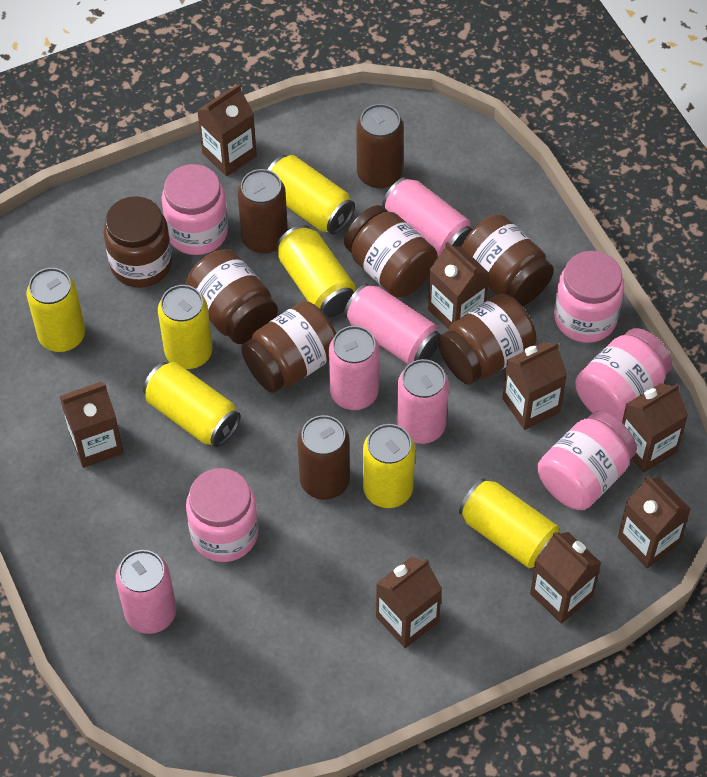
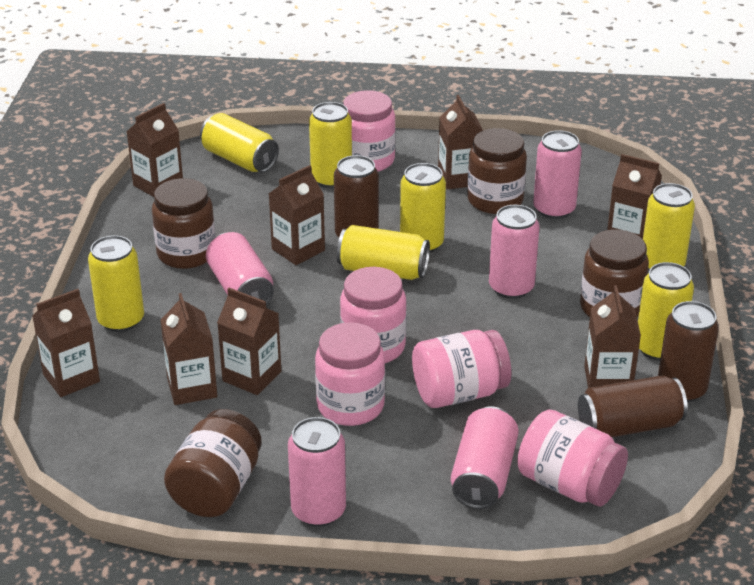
brown jar: 6 -> 4

